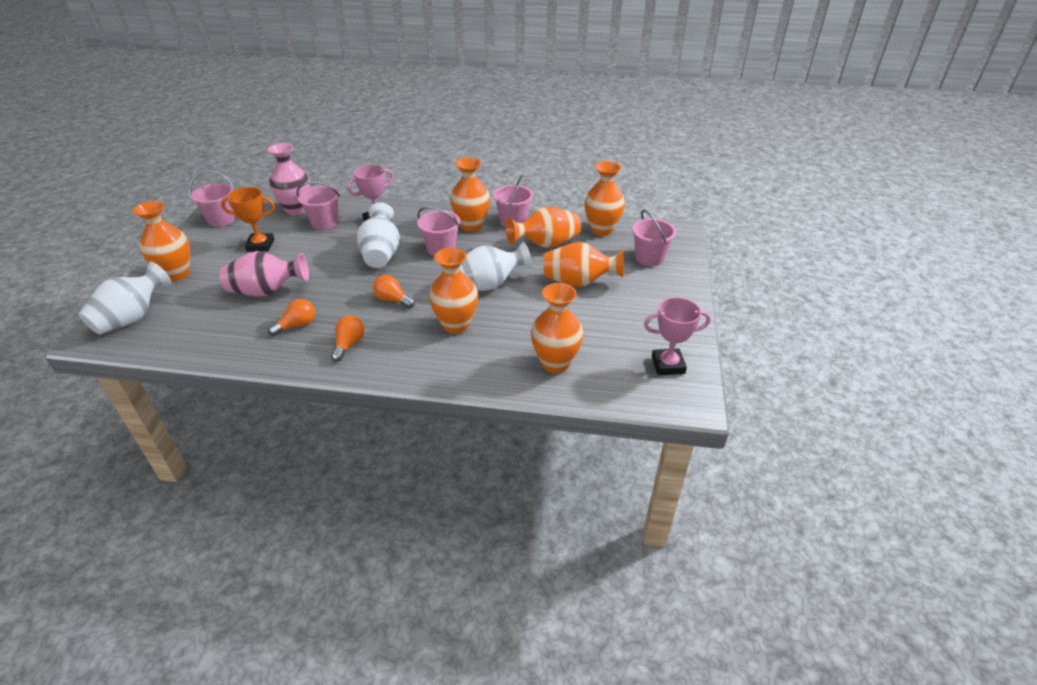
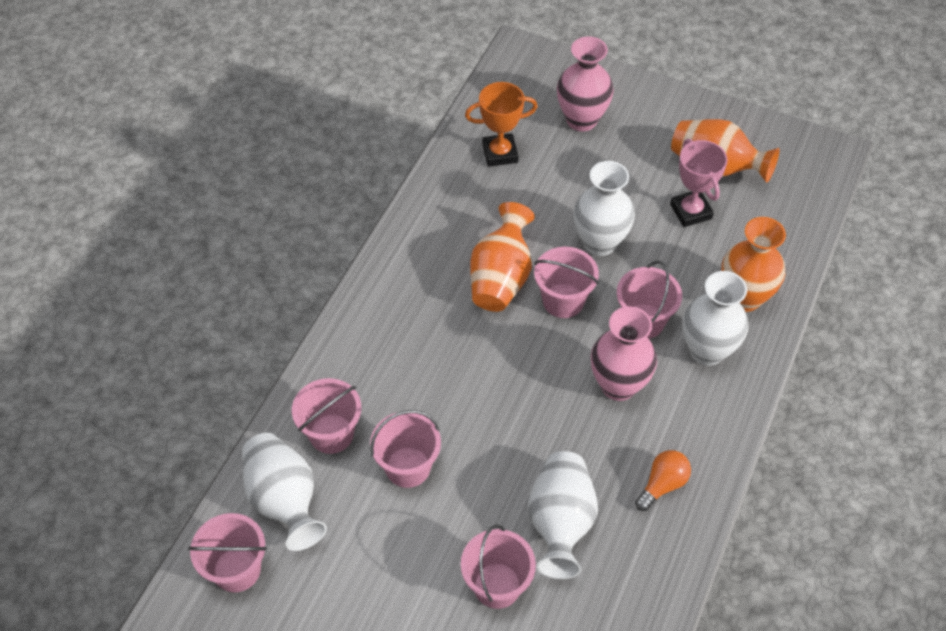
orange light bulb: 3 -> 1
orange vase: 7 -> 3
pink bucket: 5 -> 6
pink trophy: 2 -> 1
white vase: 3 -> 4

